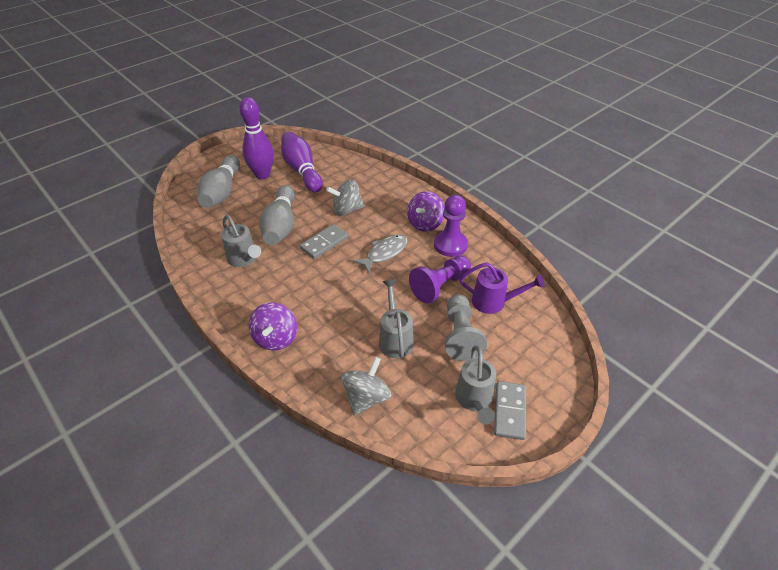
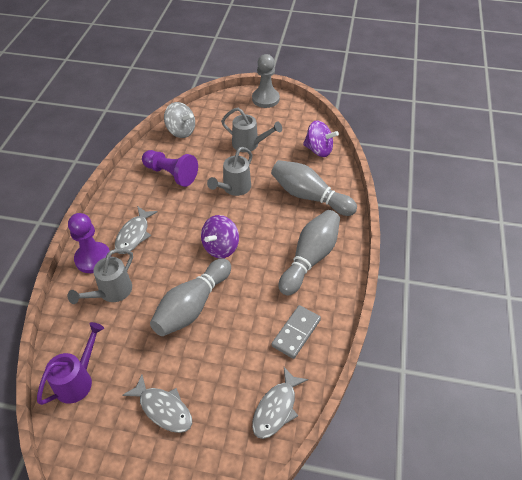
grey bowling pin: 2 -> 3
grey domino: 2 -> 1
grey fish: 1 -> 3
grey spinning top: 2 -> 1
purple bowling pin: 2 -> 0

